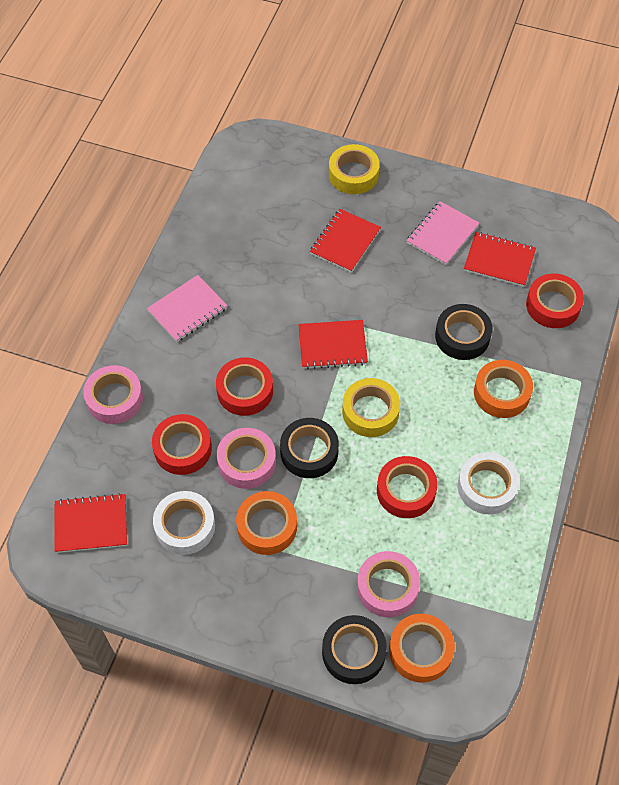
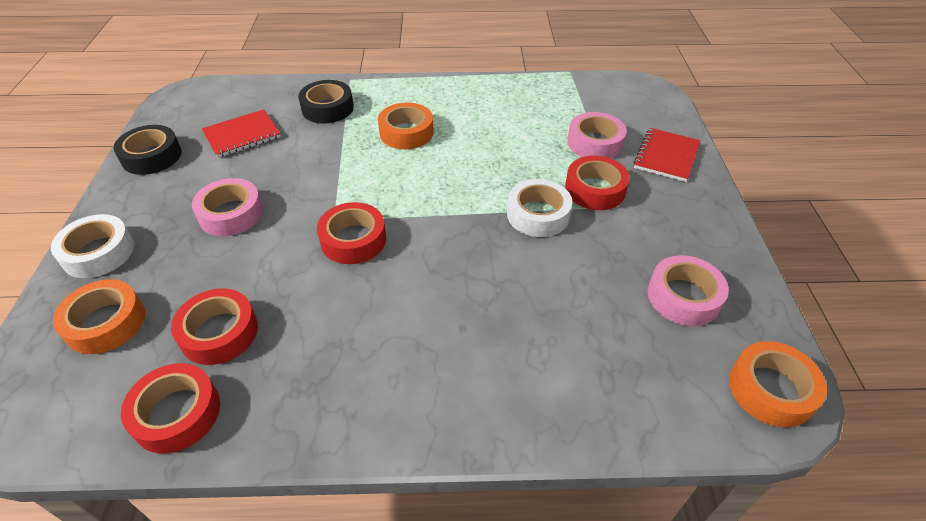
black tape: 3 -> 2
pink notebook: 2 -> 0
red notebook: 4 -> 2
yellow tape: 2 -> 0

